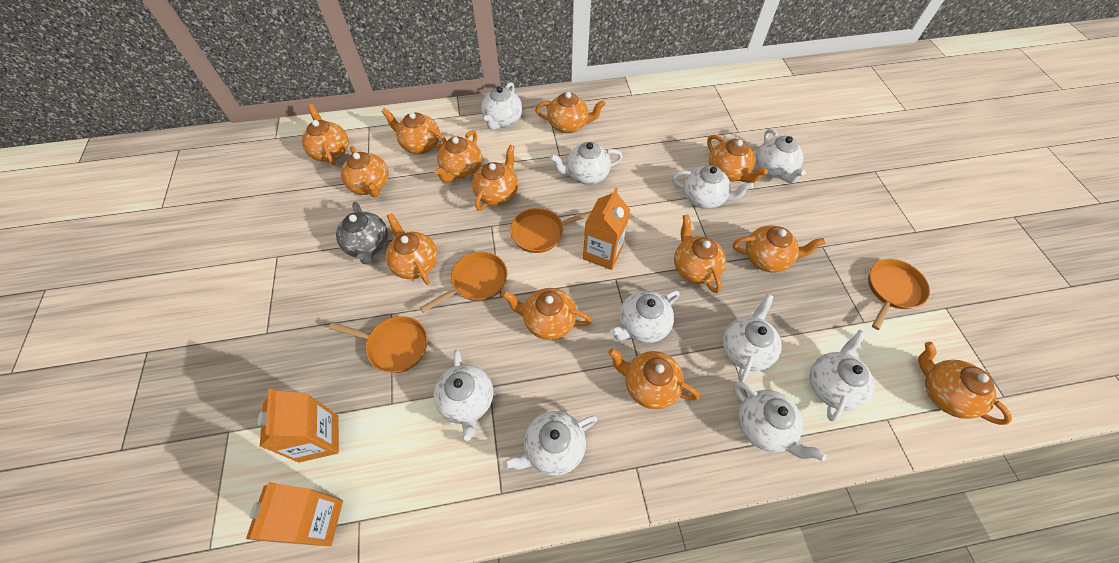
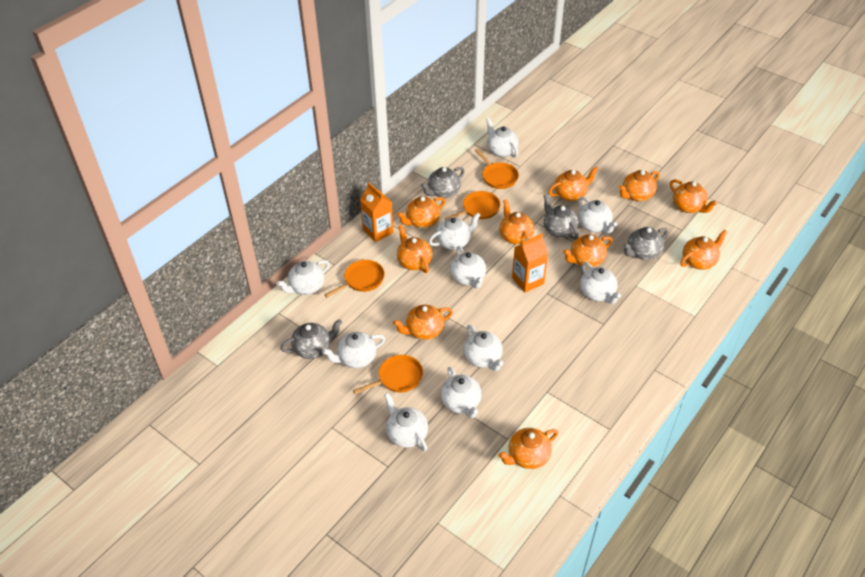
grey teapot: 1 -> 4
orange carton: 3 -> 2
orange teapot: 13 -> 10

